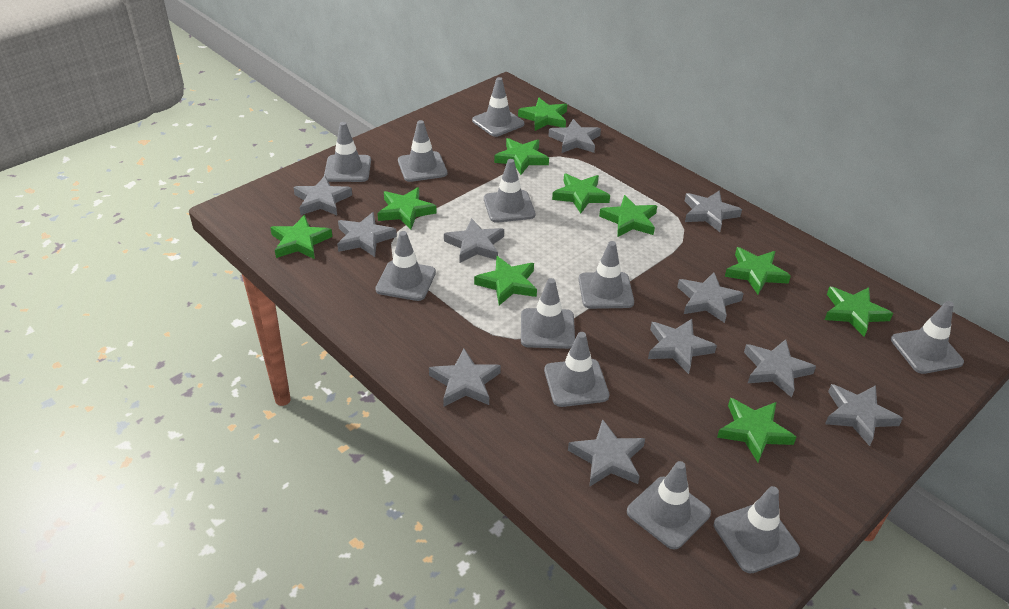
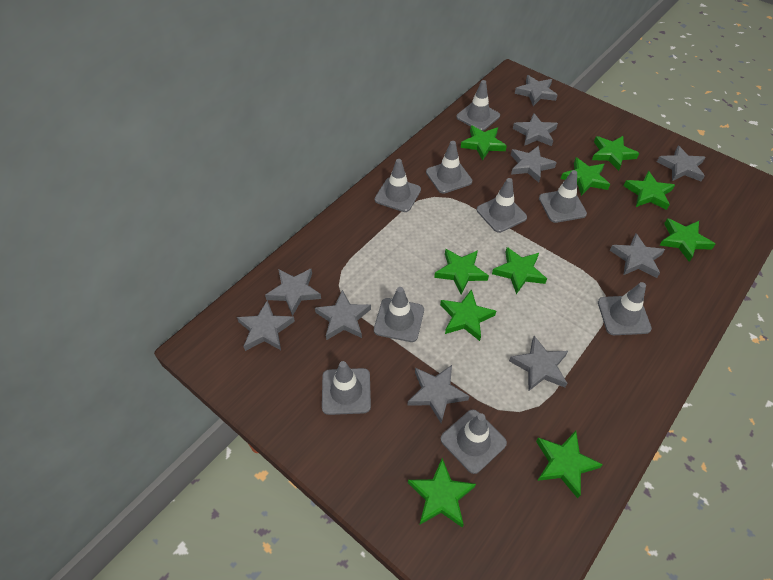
grey star: 11 -> 10
grey traffic cone: 11 -> 9

